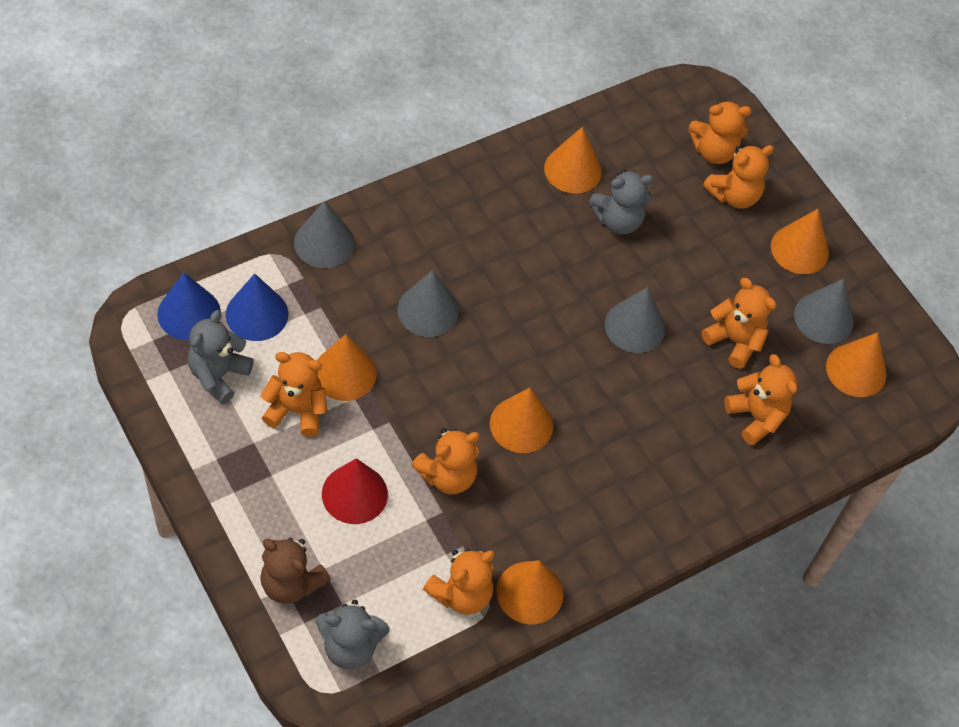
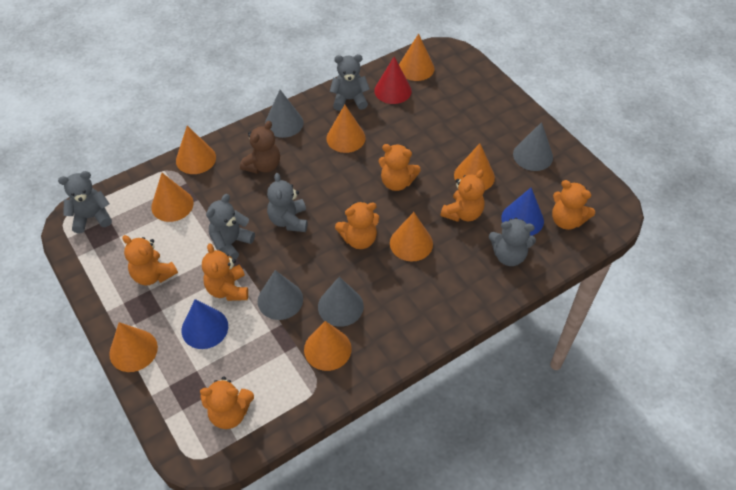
grey teddy bear: 3 -> 5
orange cone: 6 -> 8

